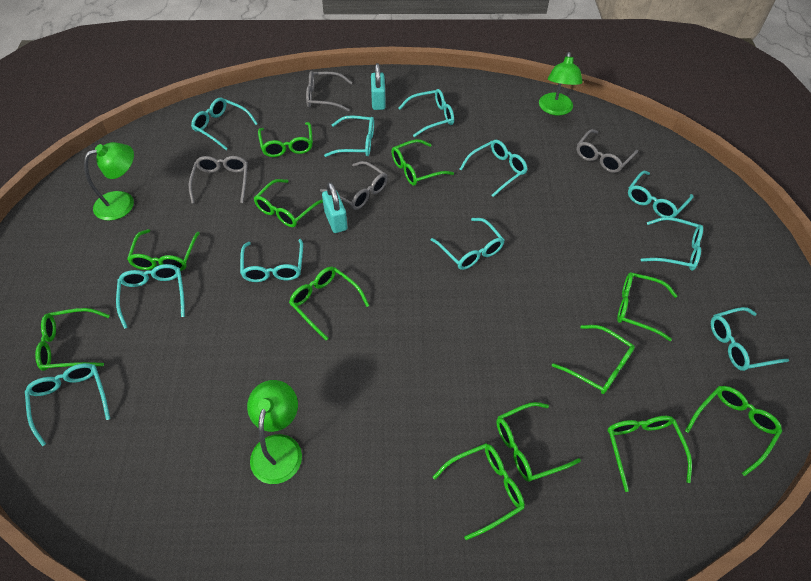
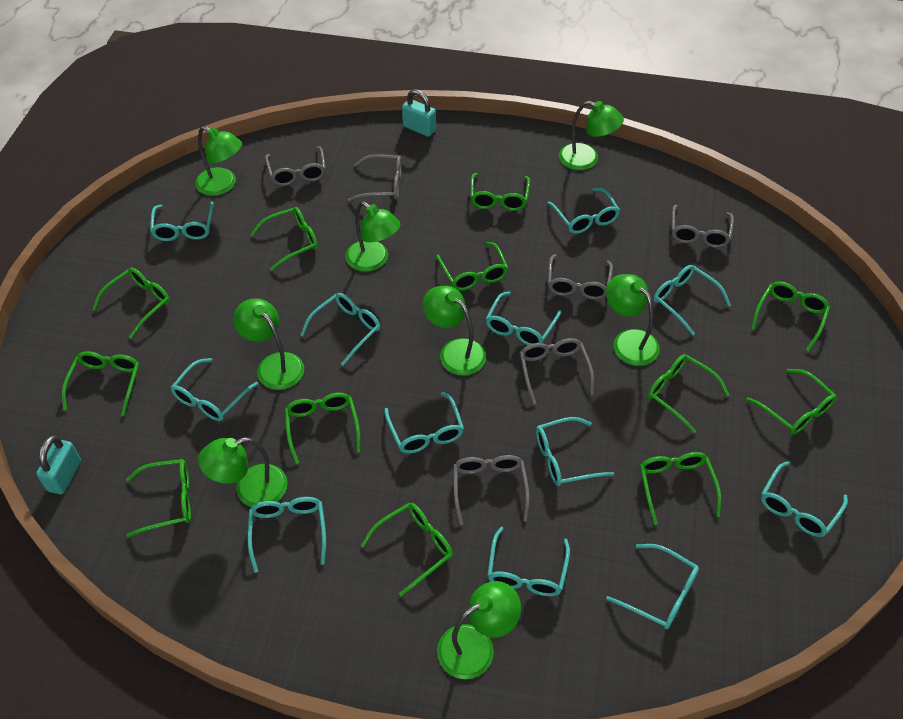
green lamp: 3 -> 8
grey glasses: 4 -> 6
turquoise glasses: 11 -> 12

